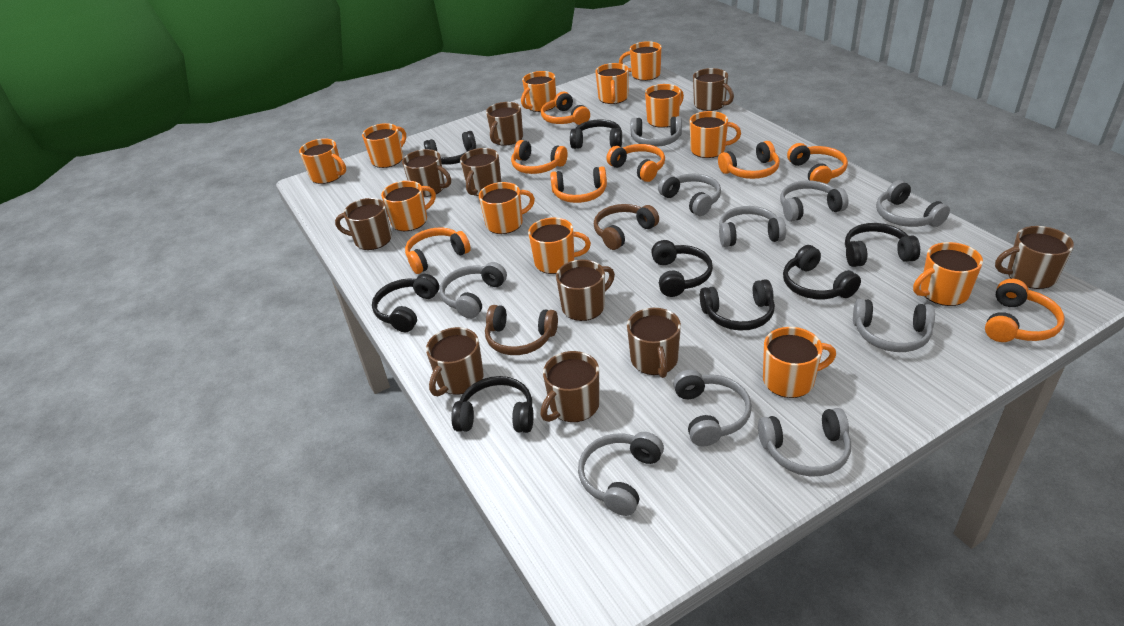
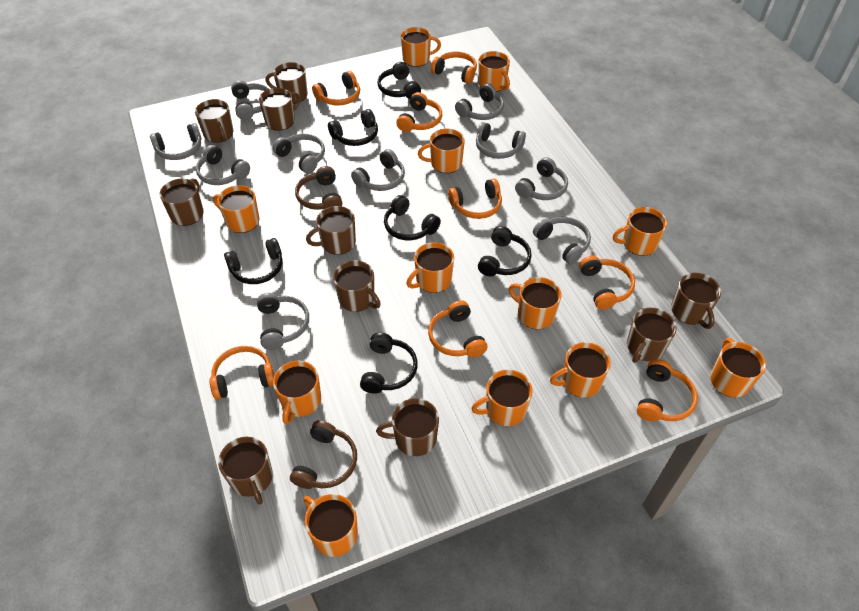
black headphones: 8 -> 6

